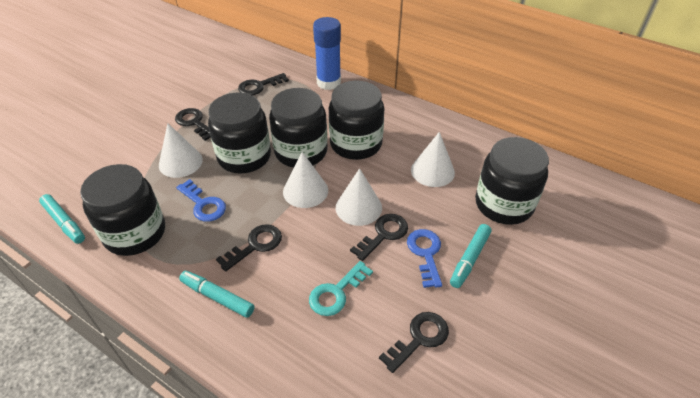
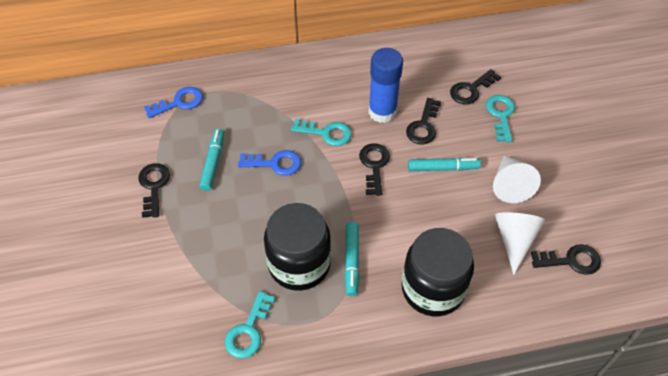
black jar: 5 -> 2
turquoise key: 1 -> 3
white cone: 4 -> 2

